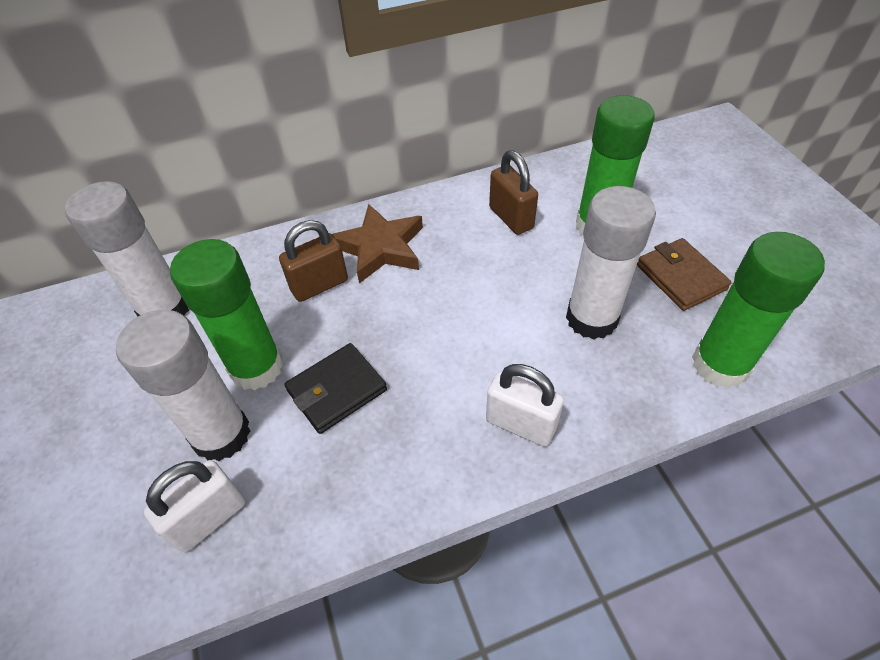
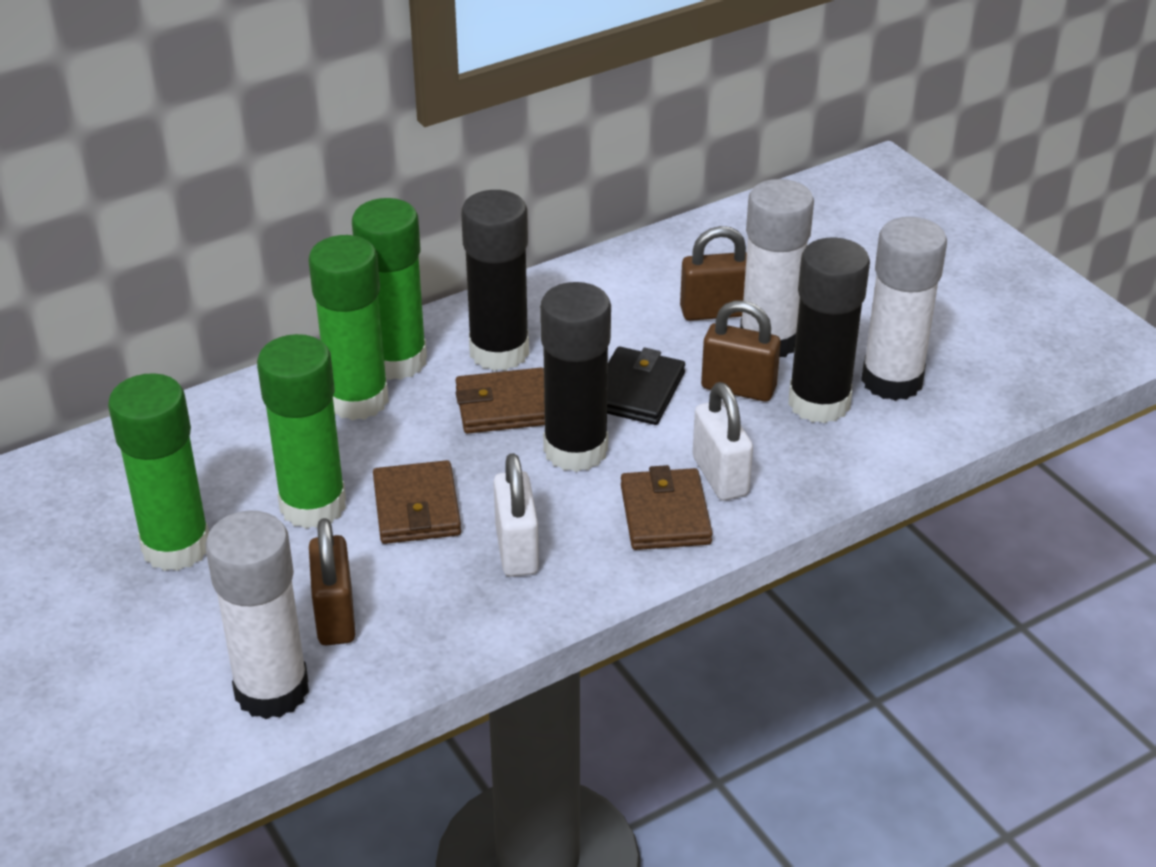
black glue stick: 0 -> 3
brown padlock: 2 -> 3
brown star: 1 -> 0
brown wallet: 1 -> 3
green glue stick: 3 -> 4

